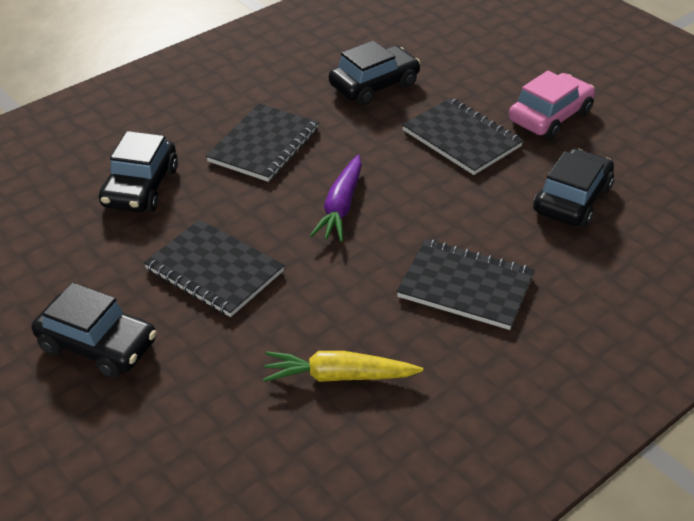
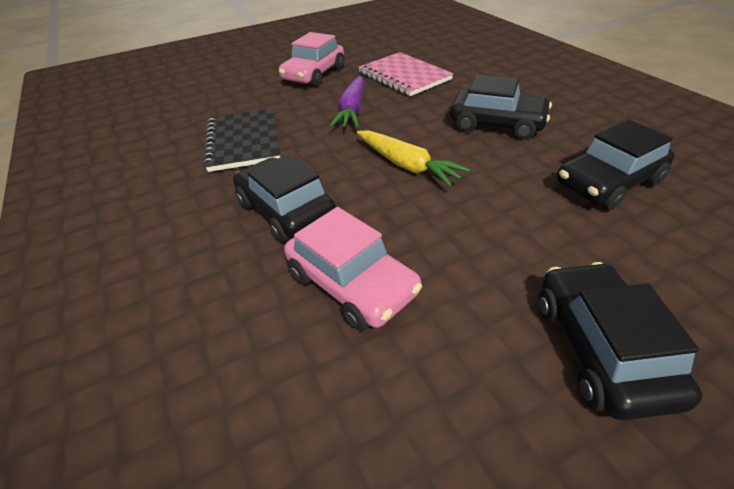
black notebook: 4 -> 1
pink car: 1 -> 2
pink notebook: 0 -> 1

